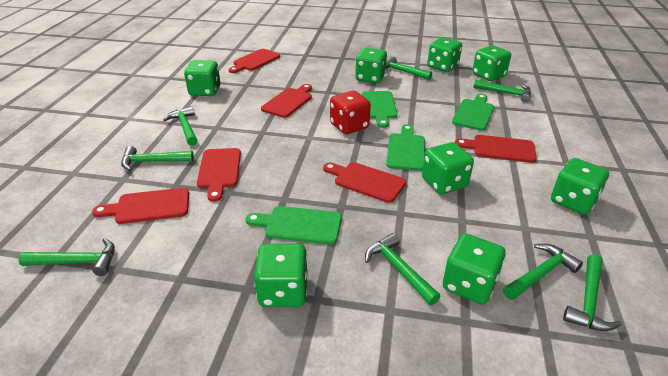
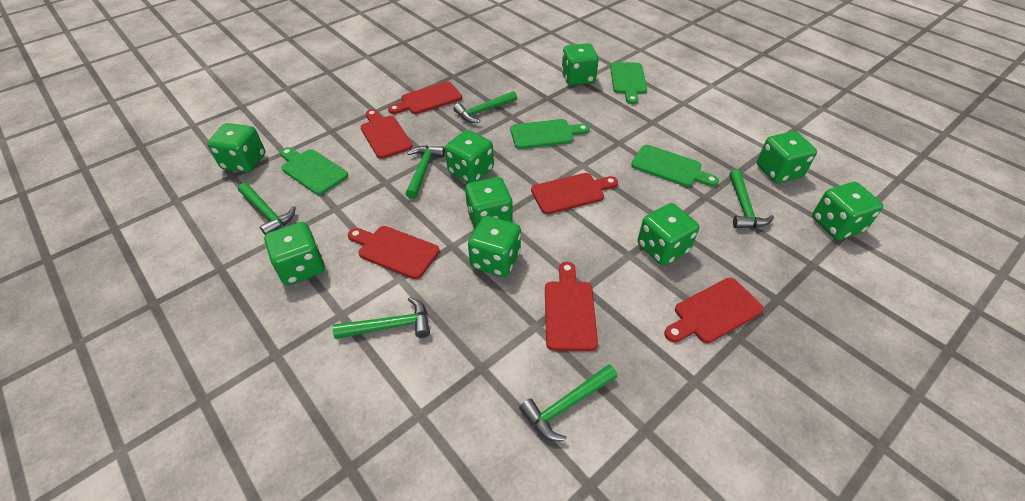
green dice: 8 -> 9
green hammer: 8 -> 6
red dice: 1 -> 0

